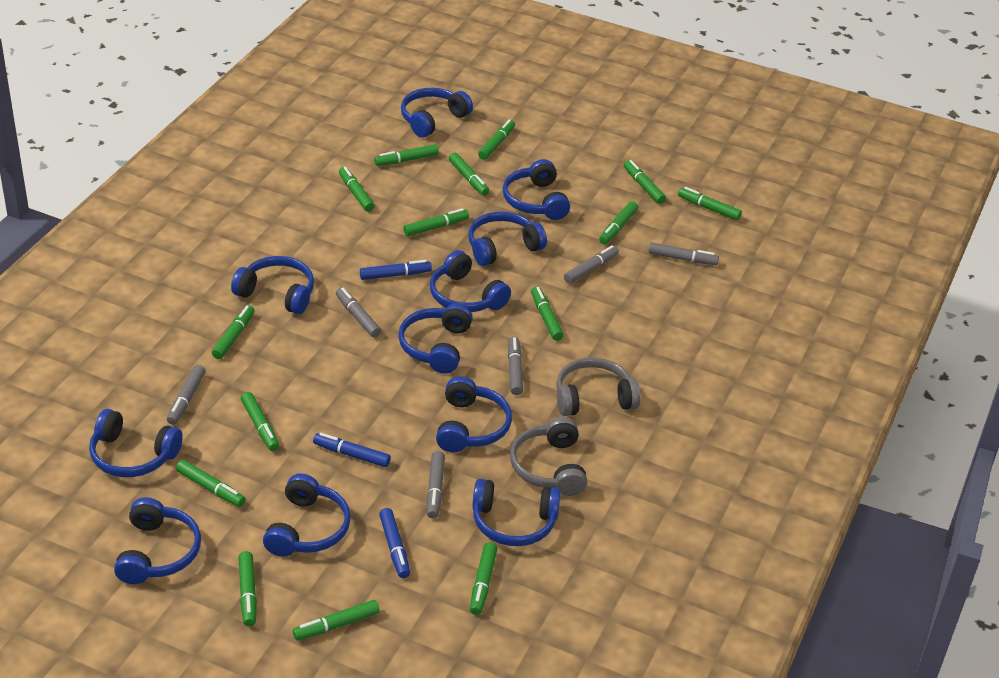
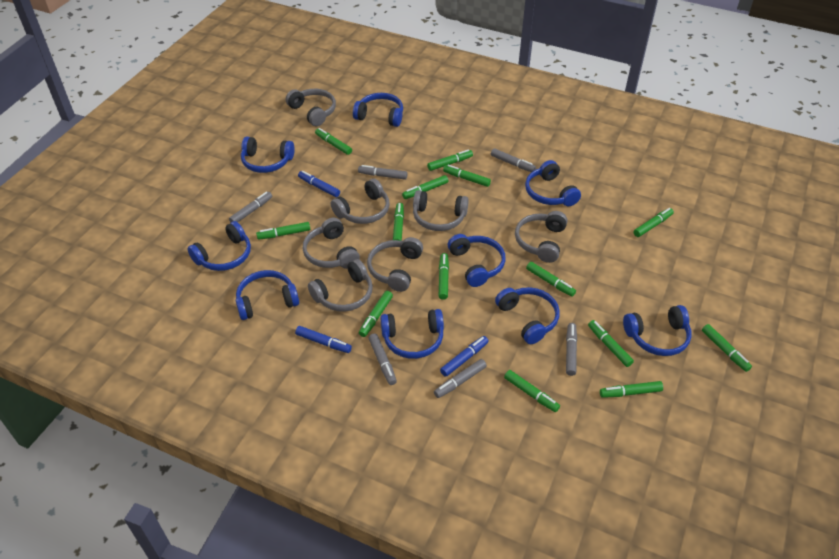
blue headphones: 11 -> 9
green marker: 15 -> 14
grey headphones: 2 -> 7

